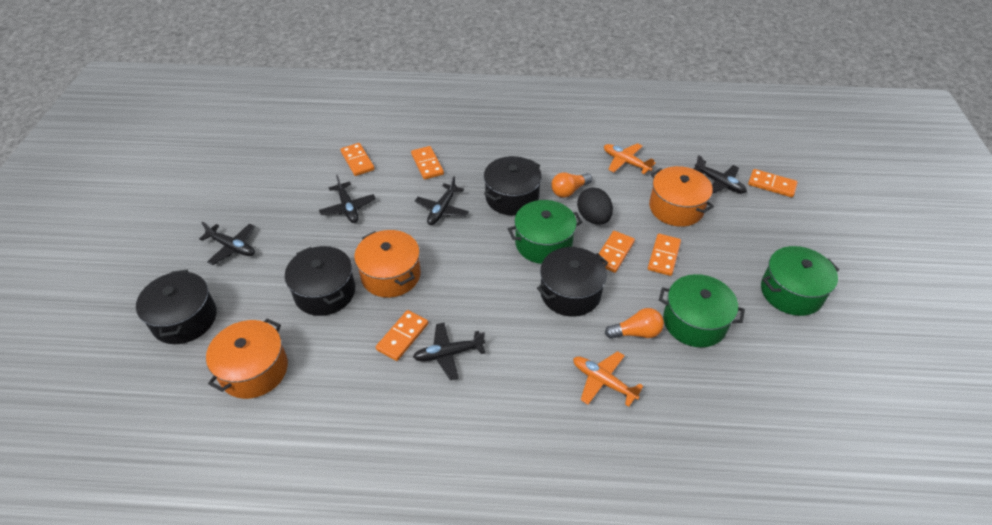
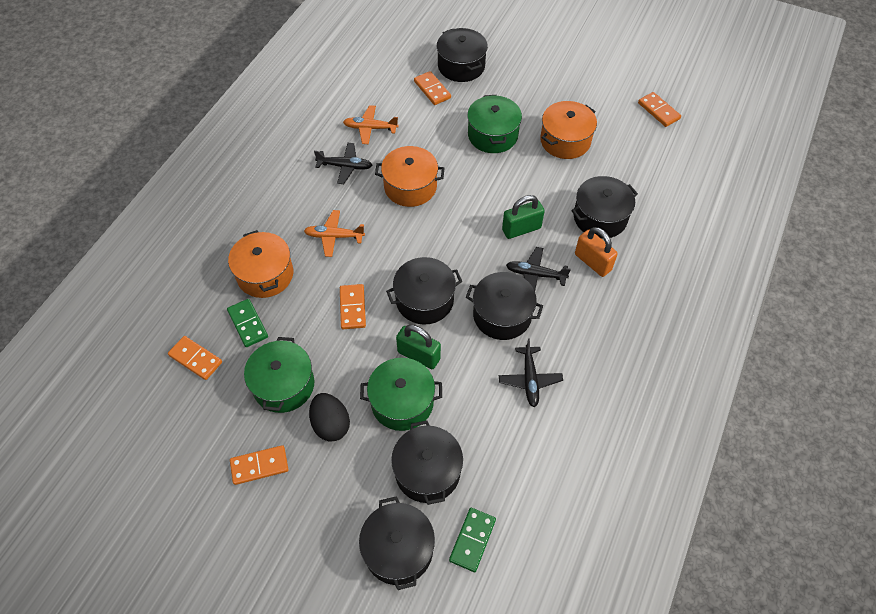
black plane: 5 -> 3
black pot: 4 -> 6
green domino: 0 -> 2
green padlock: 0 -> 2
orange domino: 6 -> 5
orange light bulb: 2 -> 0
orange padlock: 0 -> 1

